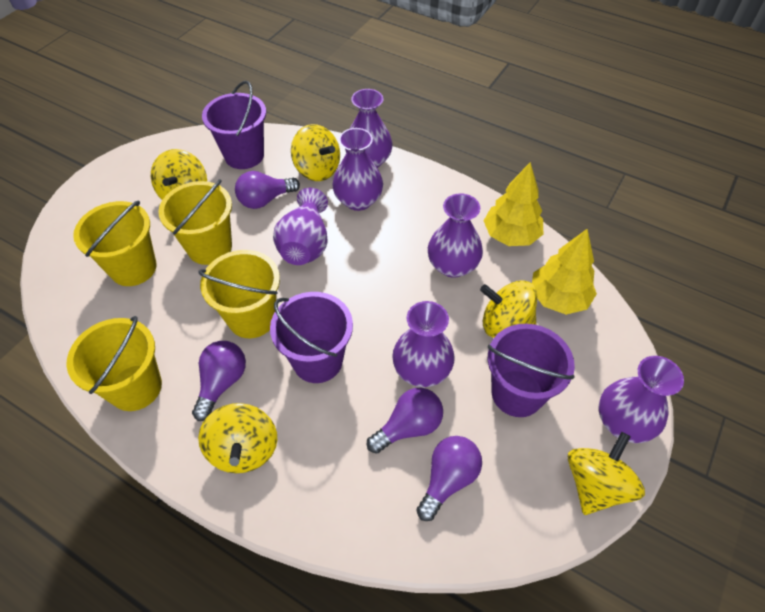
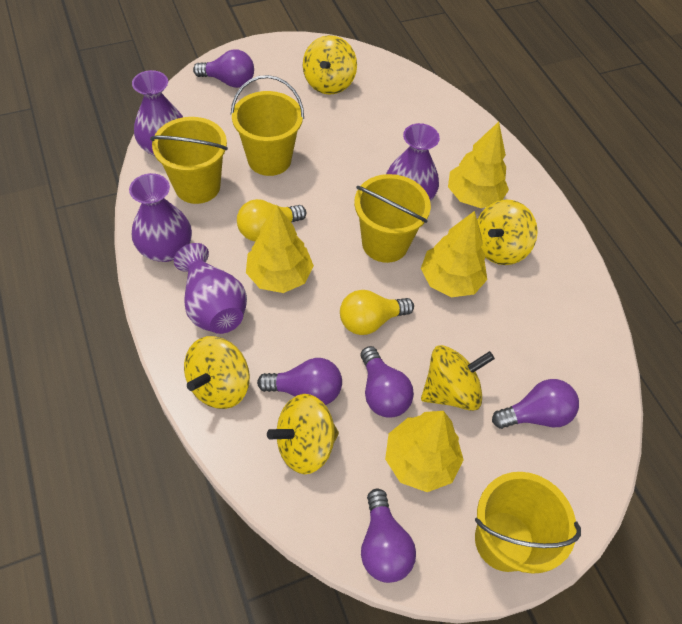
purple bucket: 3 -> 0
purple light bulb: 4 -> 5
purple vase: 6 -> 4
yellow light bulb: 0 -> 2
yellow tree: 2 -> 4

